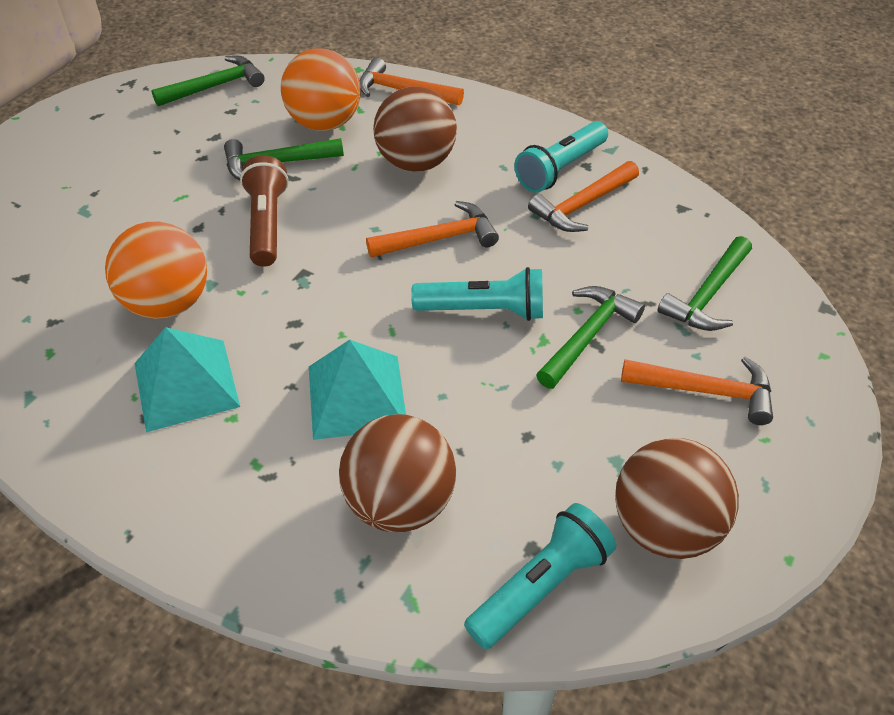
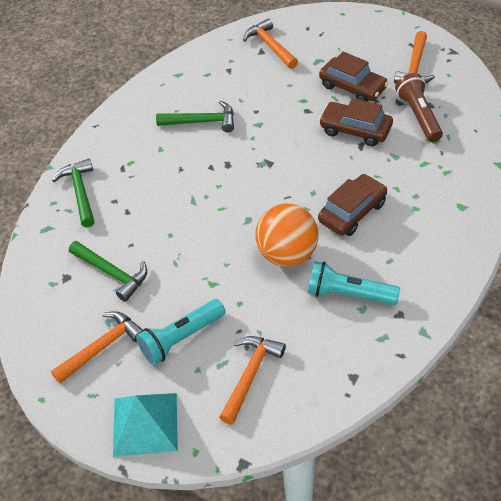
brown ball: 3 -> 0
brown car: 0 -> 3
green hammer: 4 -> 3
orange ball: 2 -> 1
turquoise flashlight: 3 -> 2
turquoise pyramid: 2 -> 1

